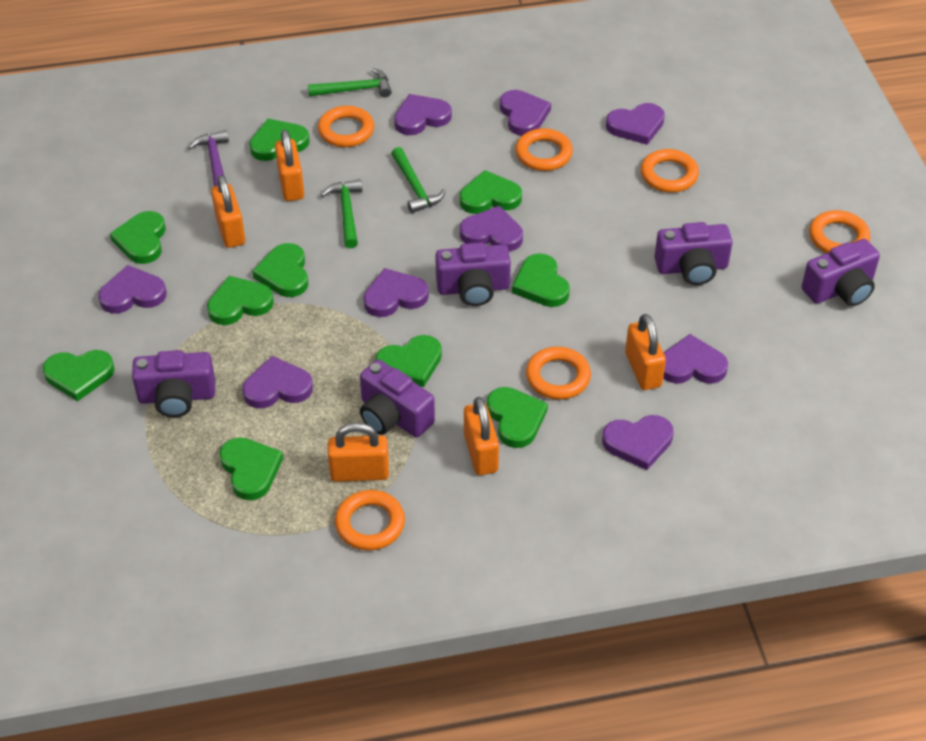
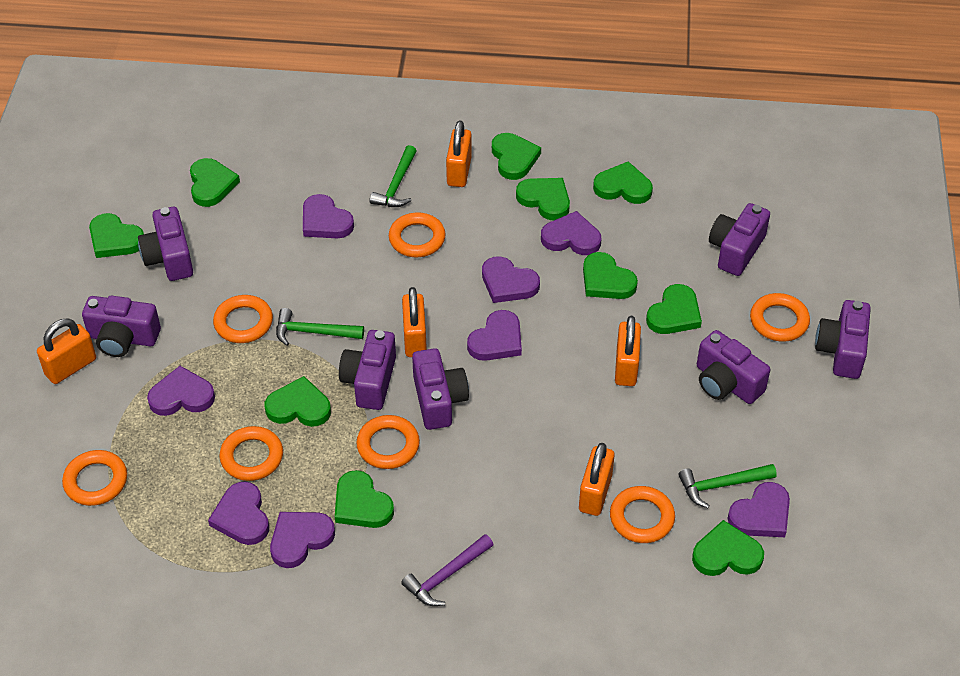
orange ring: 6 -> 7
purple camera: 5 -> 7
purple heart: 9 -> 8

